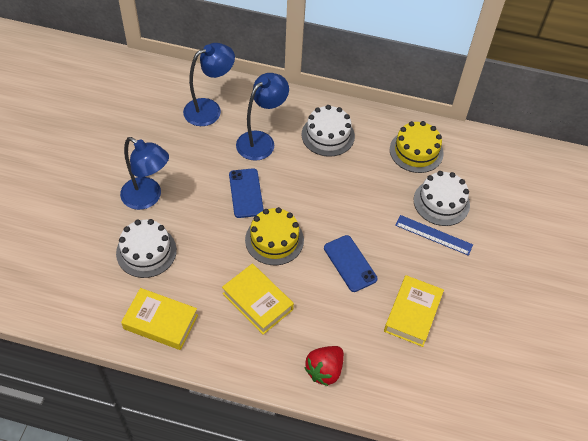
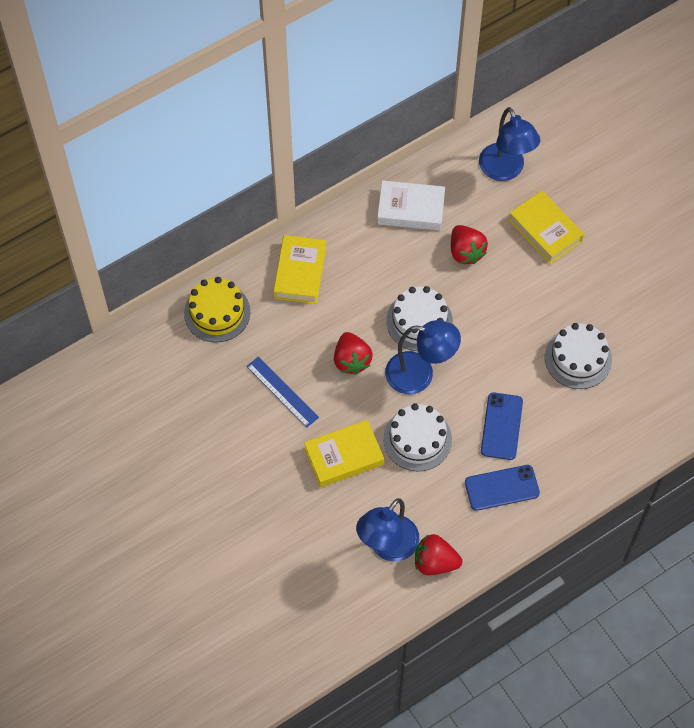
red strawberry: 1 -> 3
white book: 0 -> 1
yellow cake: 2 -> 1

